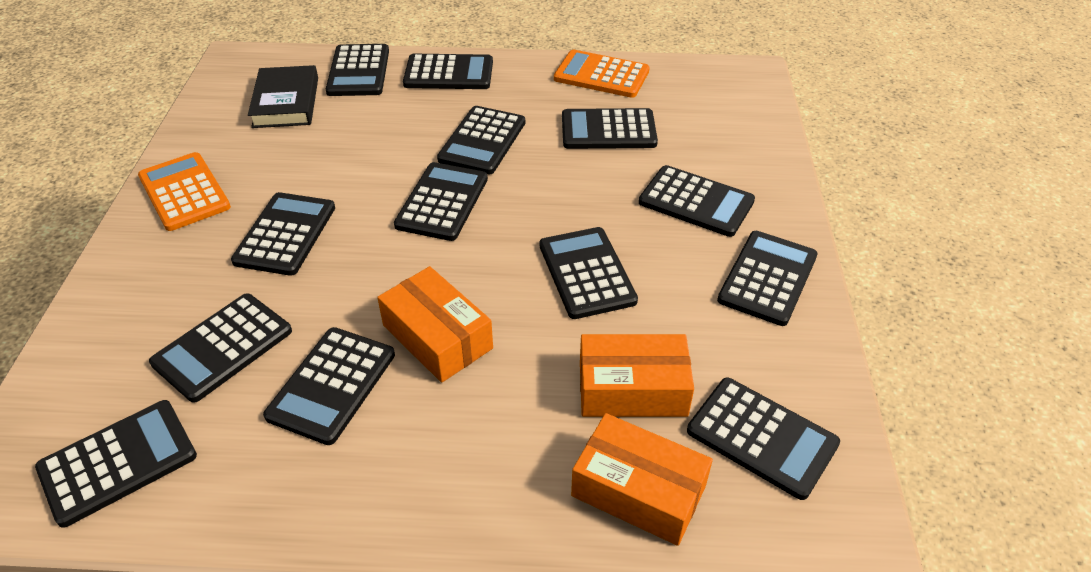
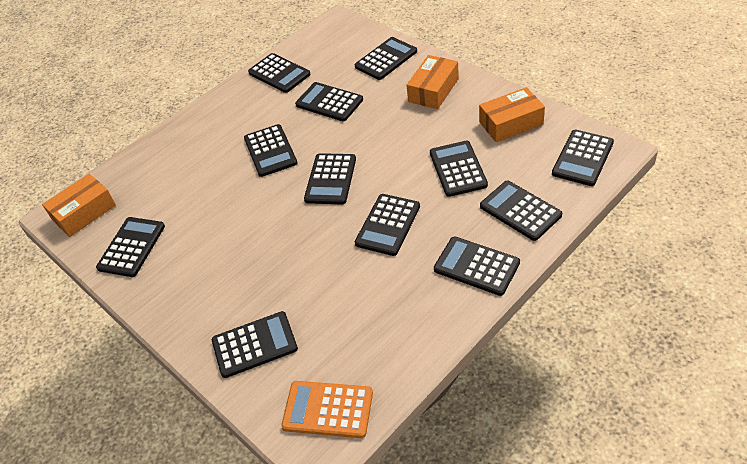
black book: 1 -> 0
black calculator: 13 -> 12
orange calculator: 2 -> 1

